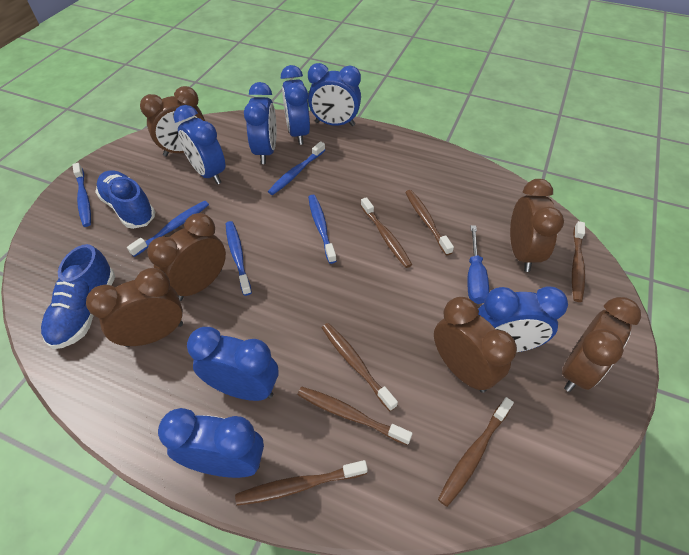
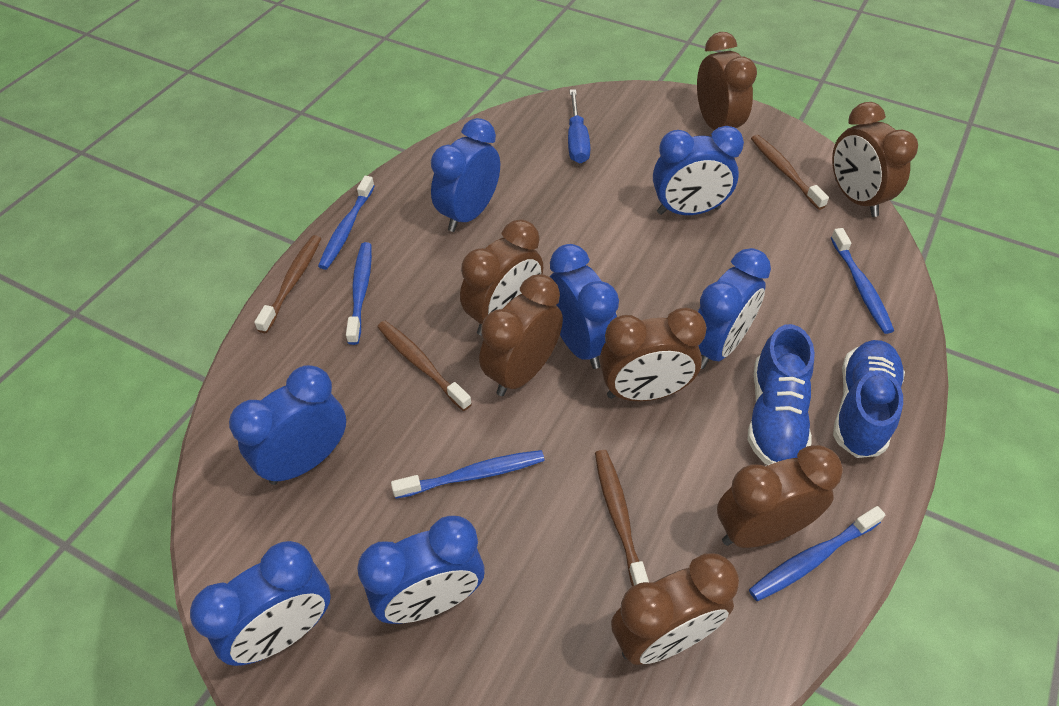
brown clock: 6 -> 7
brown toothbrush: 7 -> 4

